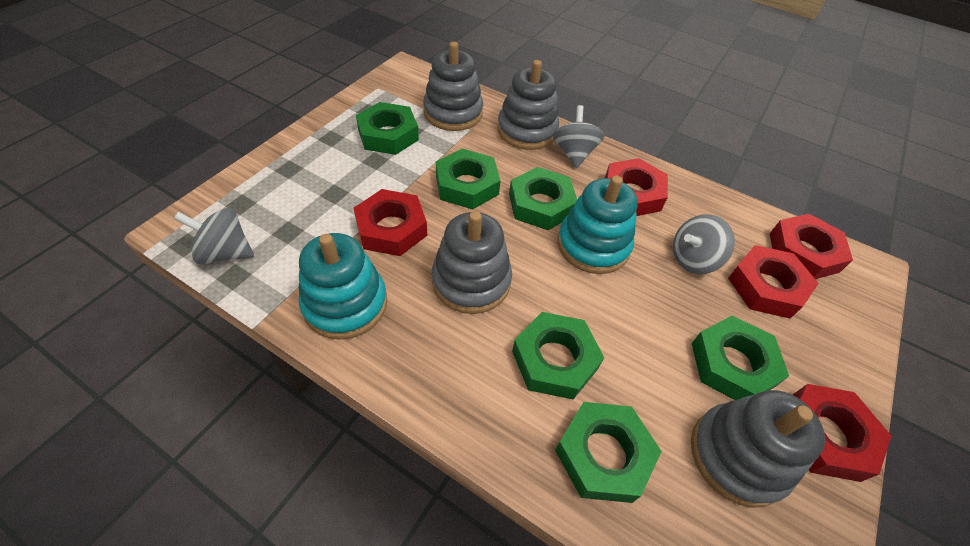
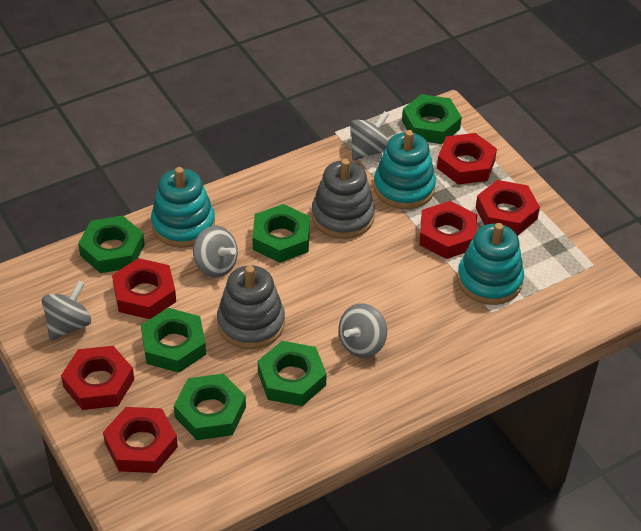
grey spinning top: 3 -> 4
grey stacking toy: 4 -> 2
red nut: 5 -> 6
turquoise stacking toy: 2 -> 3

